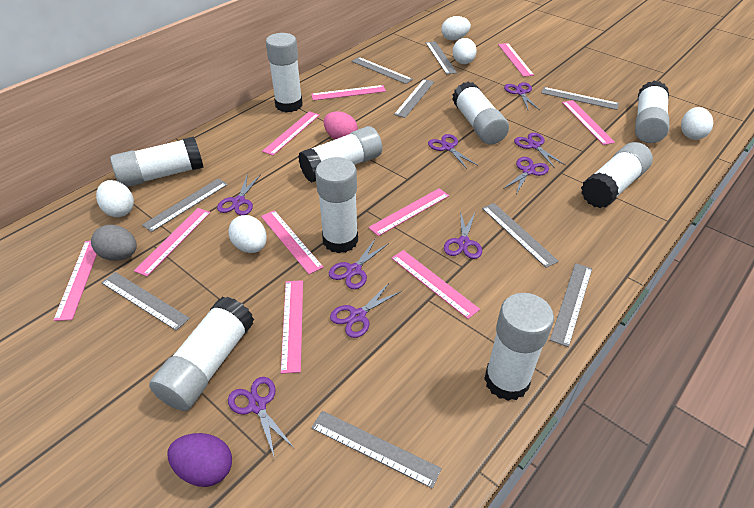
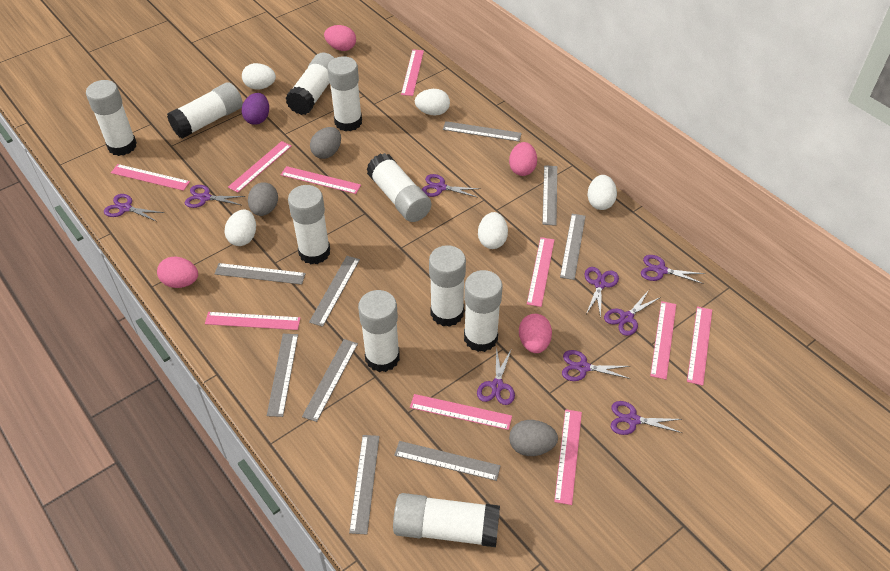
grey egg: 1 -> 3
pink egg: 1 -> 4
white glue stick: 9 -> 10

